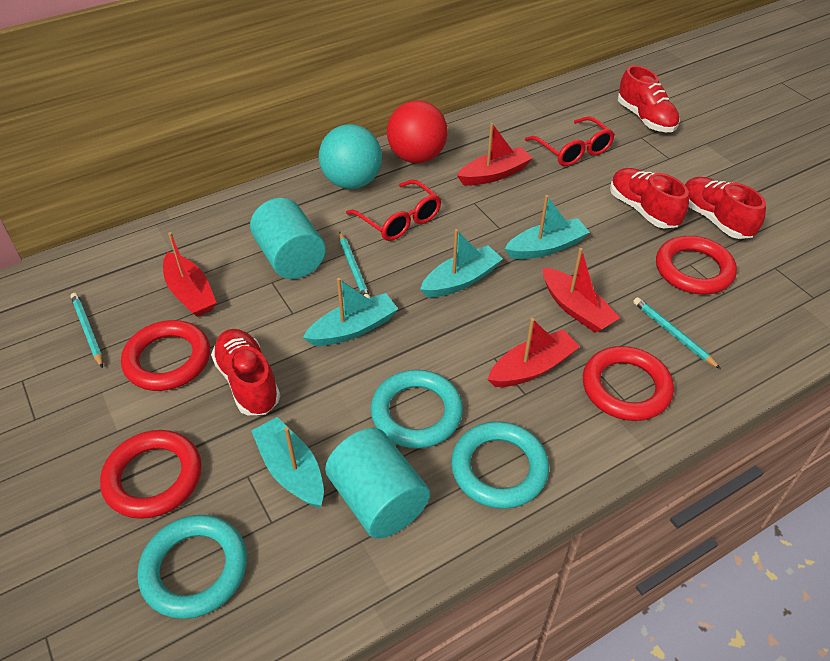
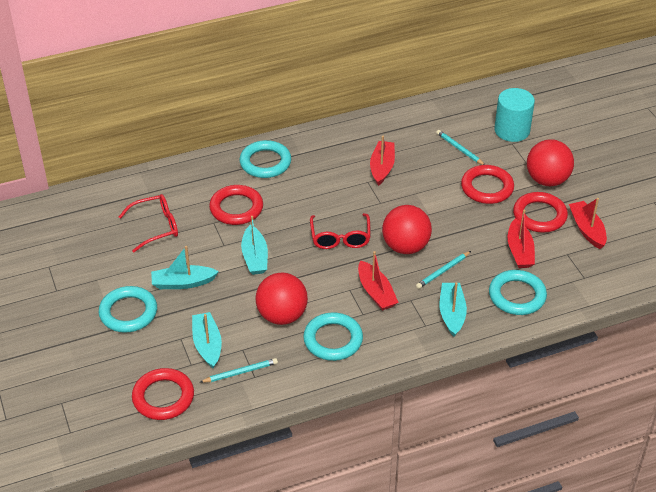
red ball: 1 -> 3
red shoe: 4 -> 0
turquoise ball: 1 -> 0
turquoise cylinder: 2 -> 1
turquoise ring: 3 -> 4

